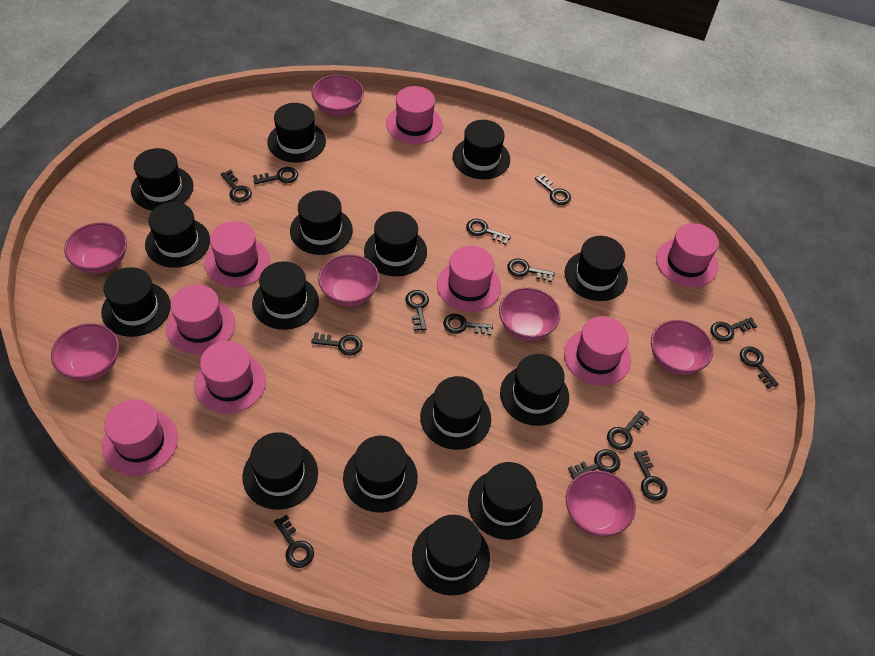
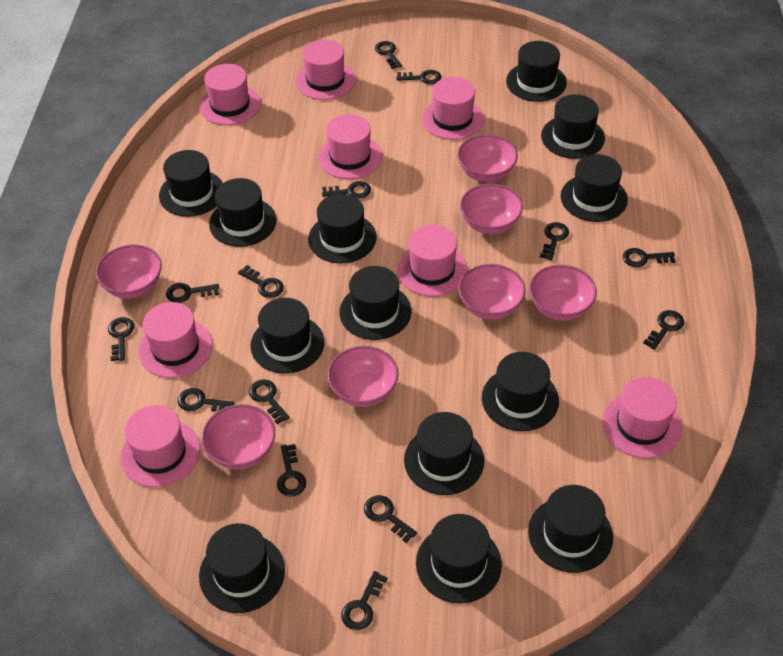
black hat: 15 -> 13

